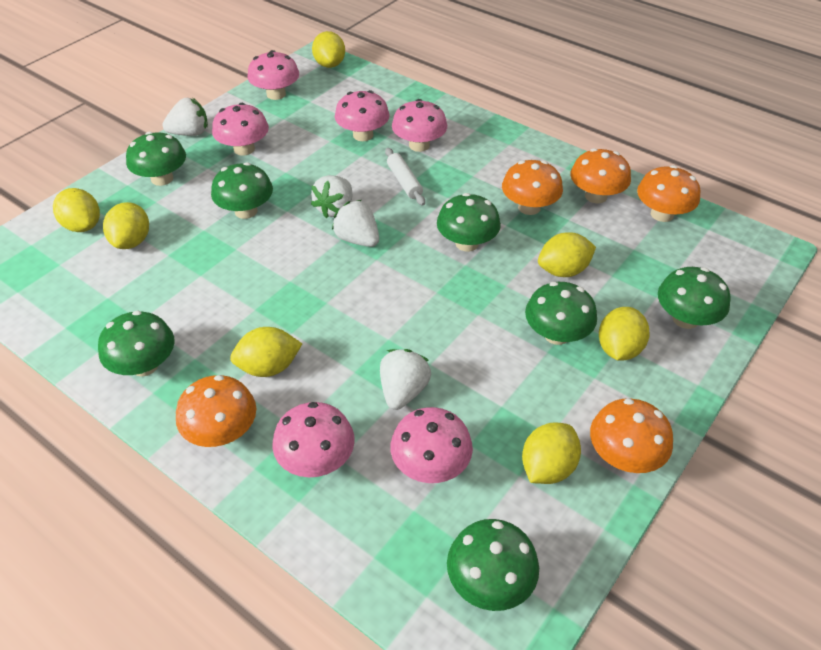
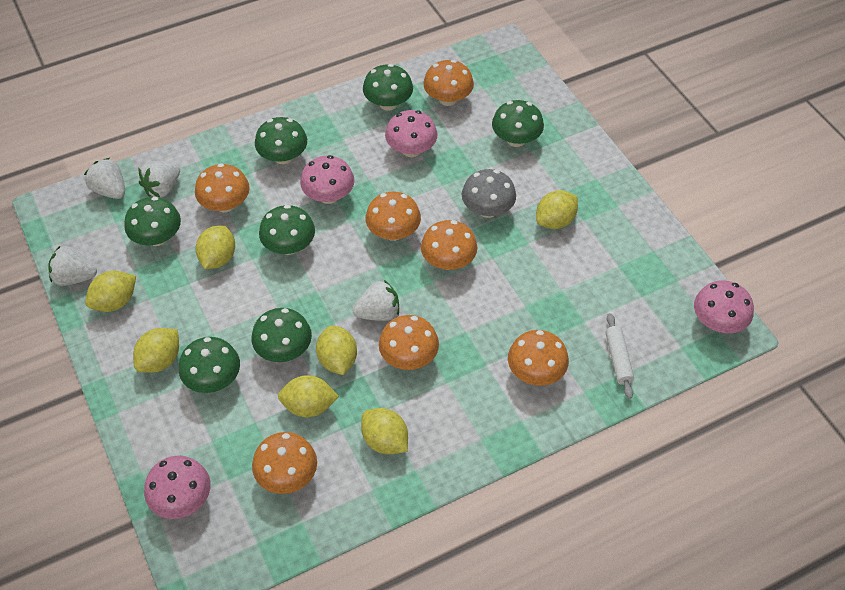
grey mushroom: 0 -> 1
orange mushroom: 5 -> 7
pink mushroom: 6 -> 4

